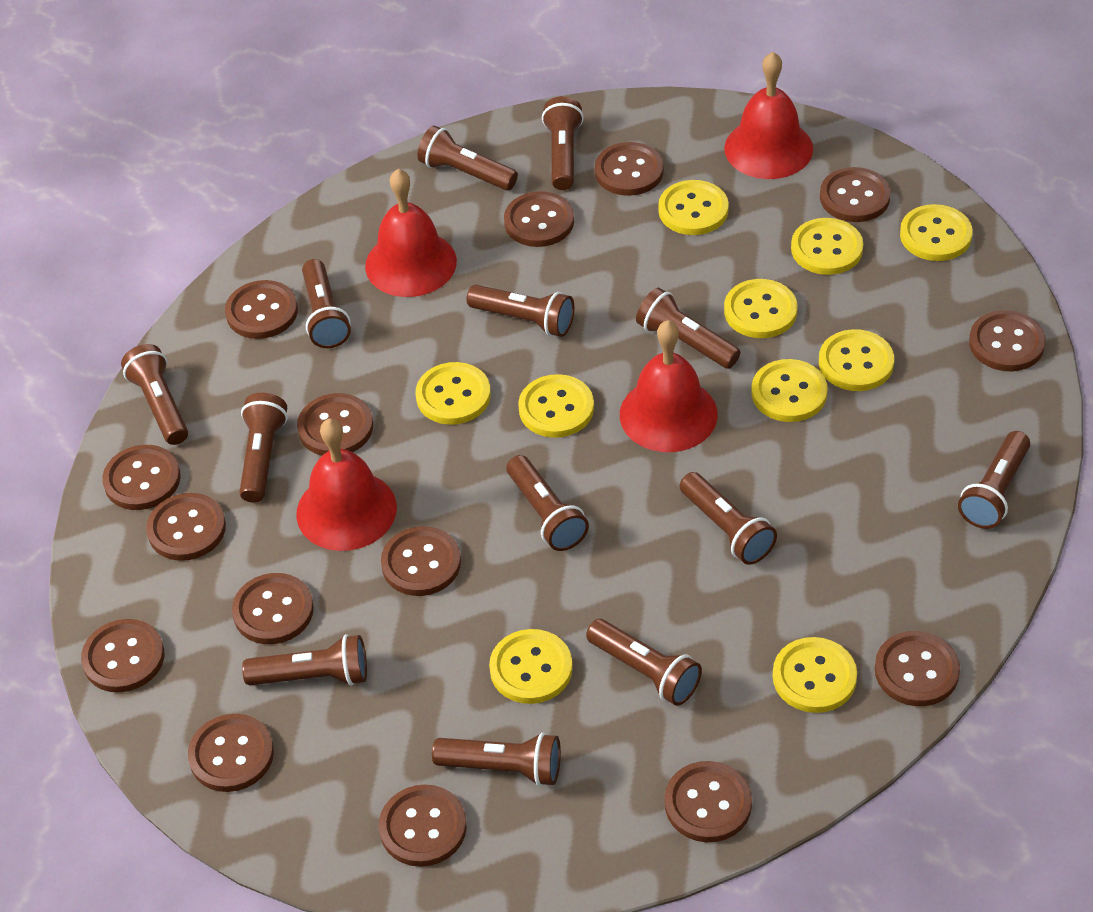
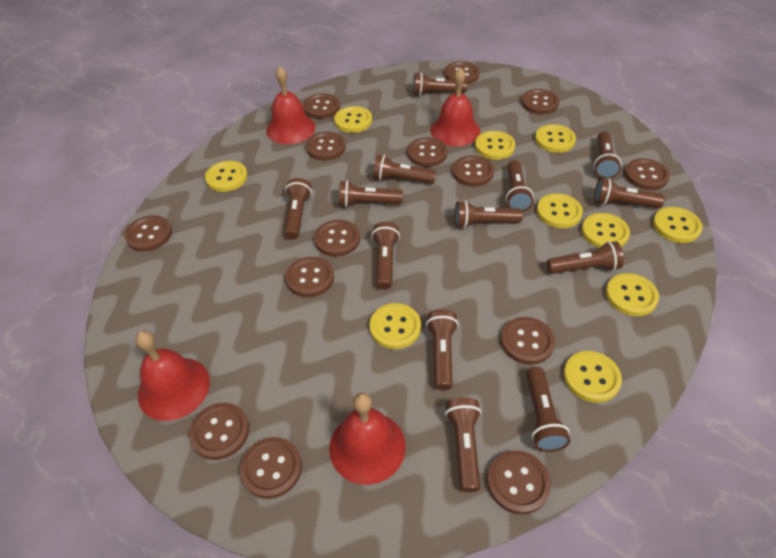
brown button: 15 -> 14

